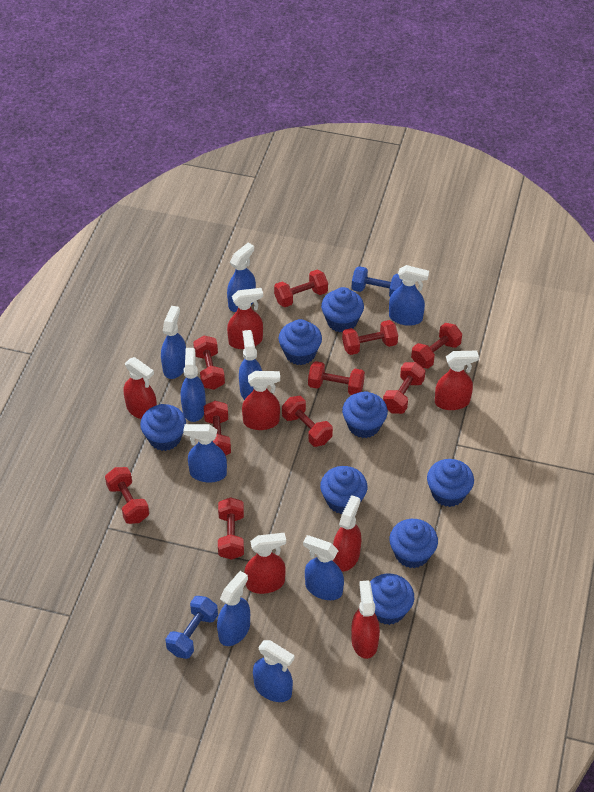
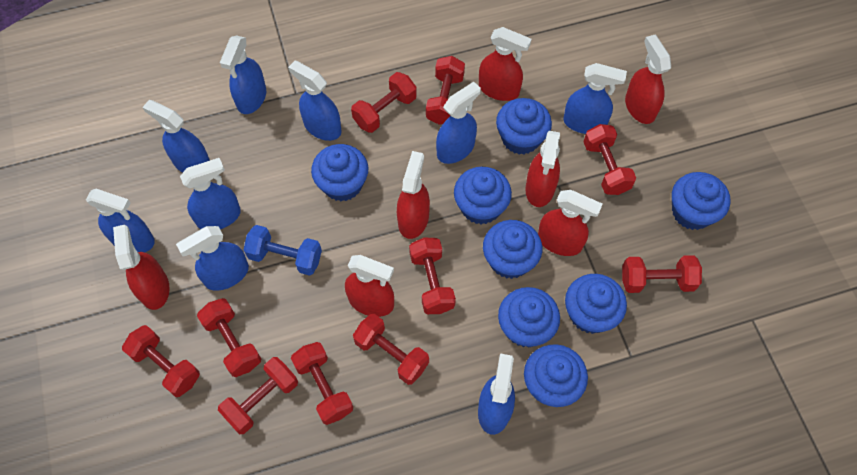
blue dumbbell: 2 -> 1

